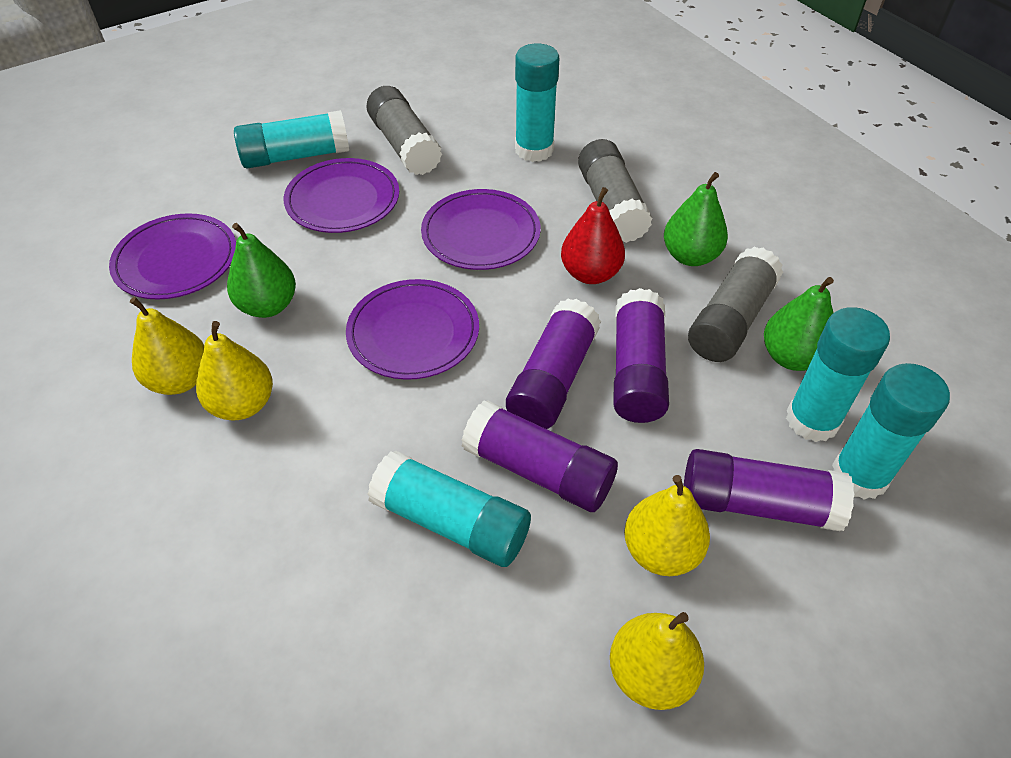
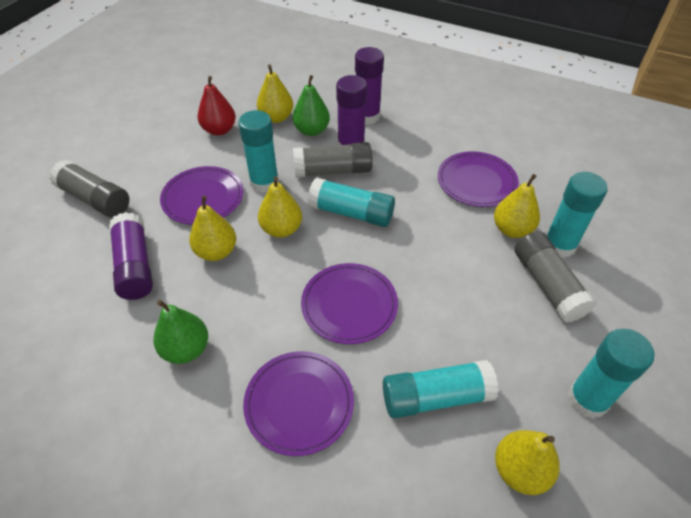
green pear: 3 -> 2
purple glue stick: 4 -> 3
yellow pear: 4 -> 5

